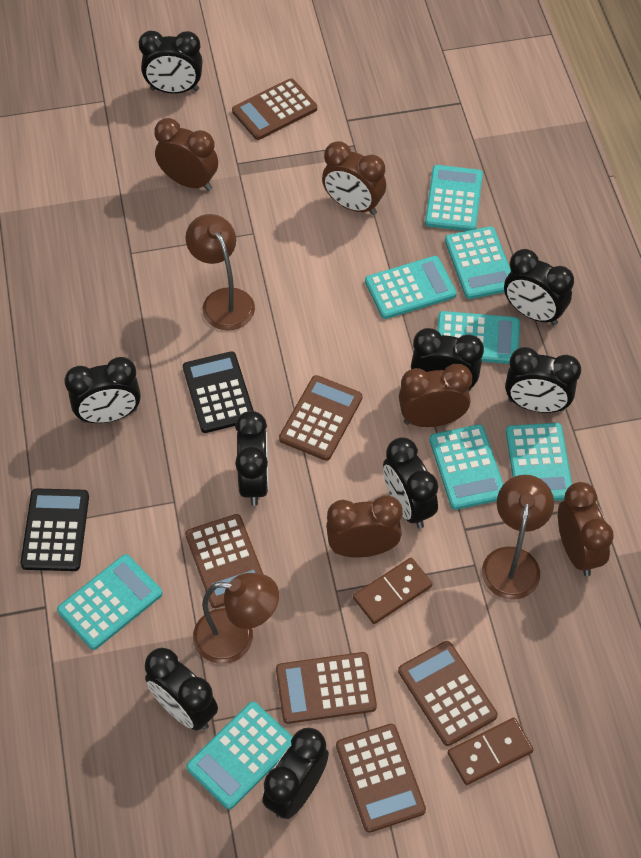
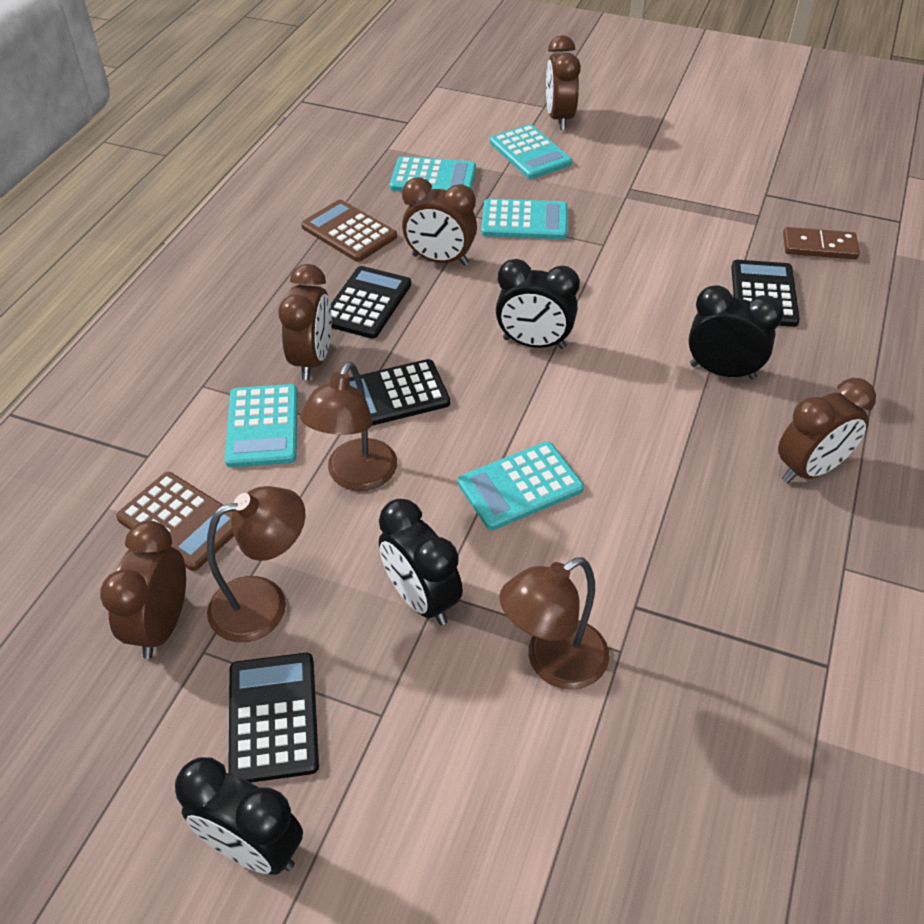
black calculator: 2 -> 4
black clock: 9 -> 4
brown calculator: 6 -> 2
brown domino: 2 -> 1
turquoise calculator: 8 -> 5

